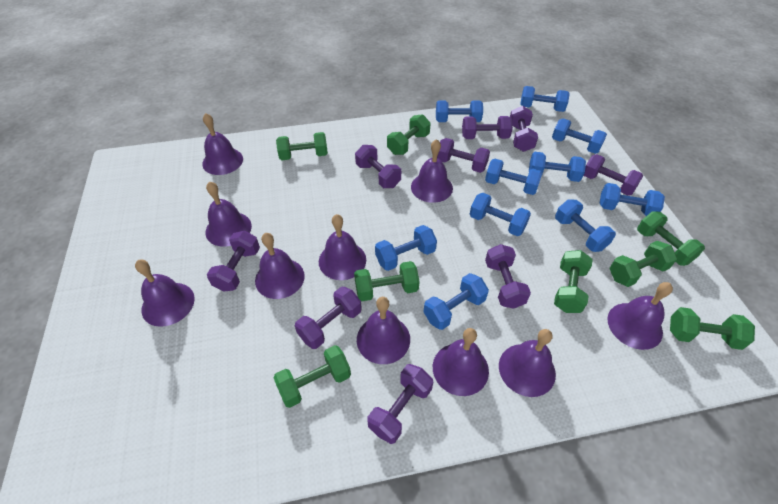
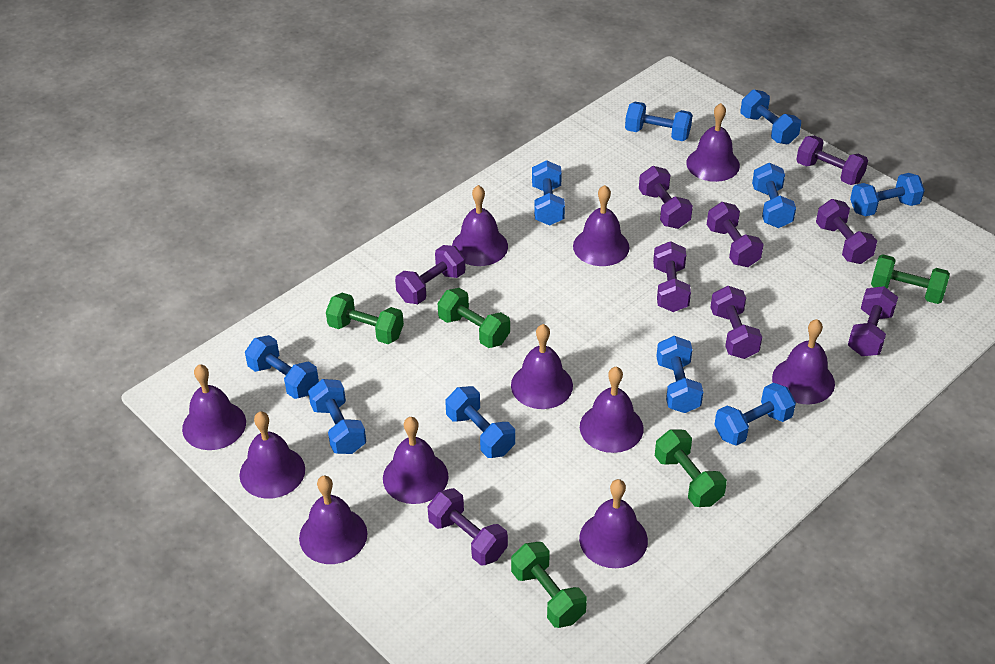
green dumbbell: 8 -> 5
purple bell: 10 -> 11

